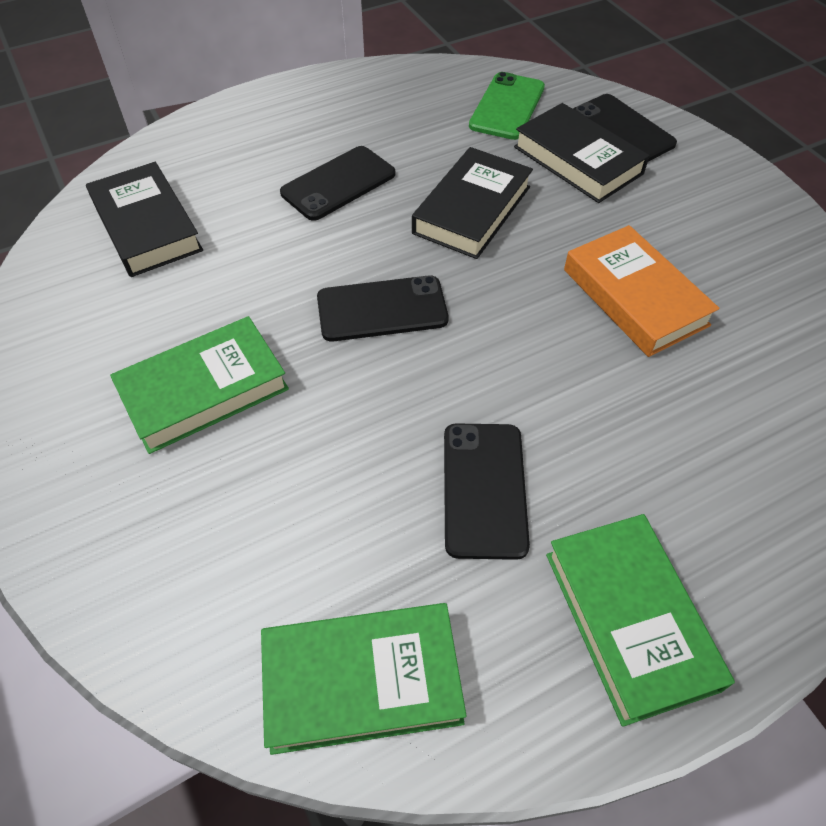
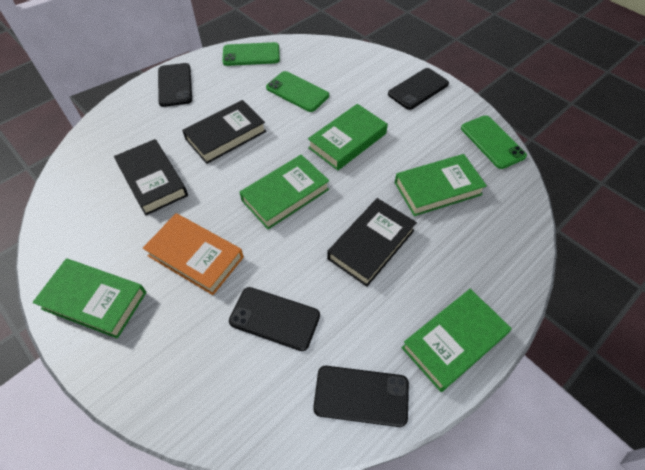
green book: 3 -> 5
green phone: 1 -> 3

